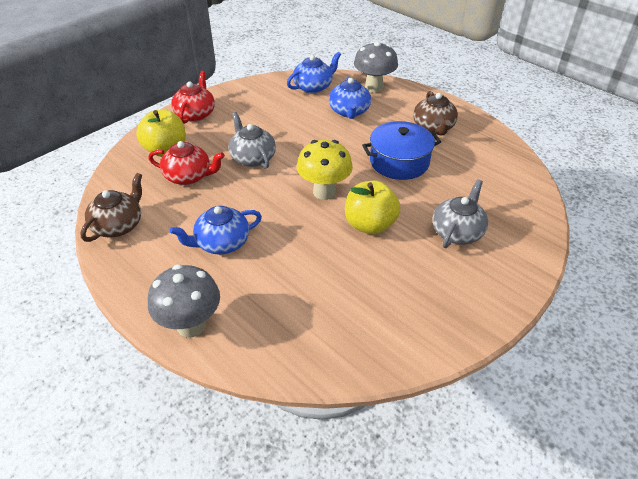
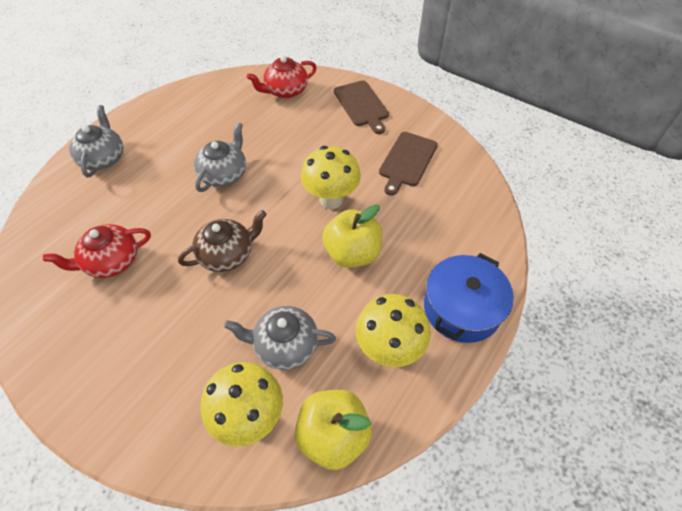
blue teapot: 3 -> 0
brown cutting board: 0 -> 2
brown teapot: 2 -> 1
grey mushroom: 2 -> 0
grey teapot: 2 -> 3
yellow mushroom: 1 -> 3

